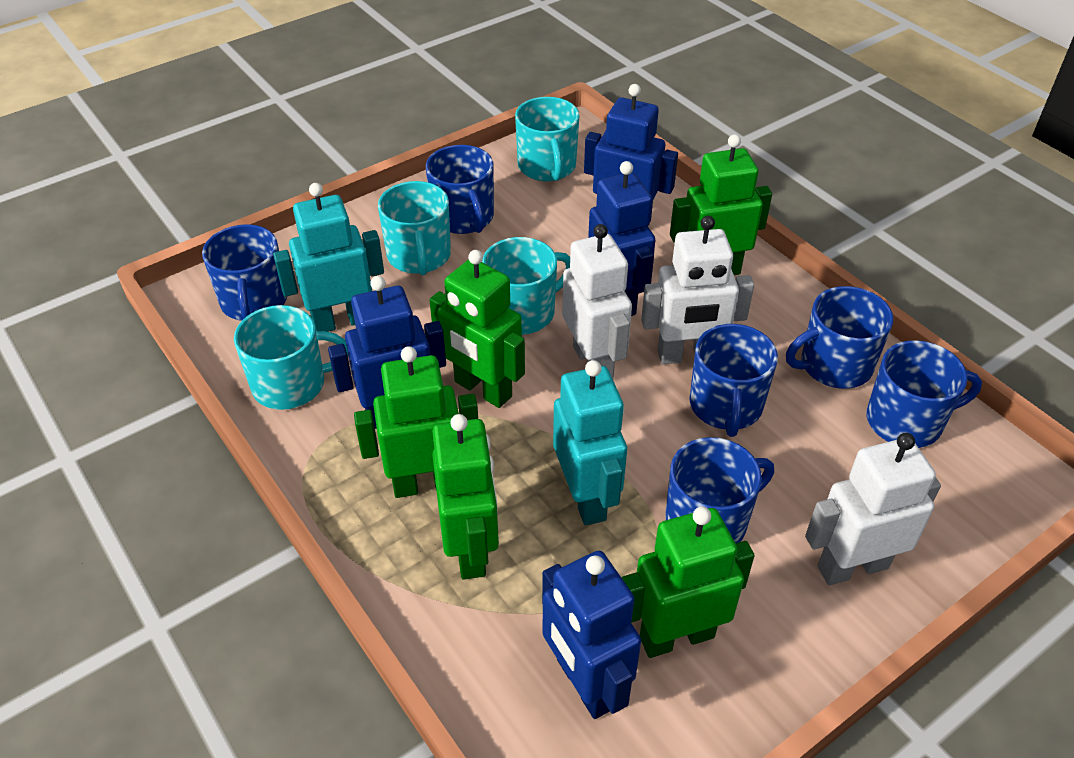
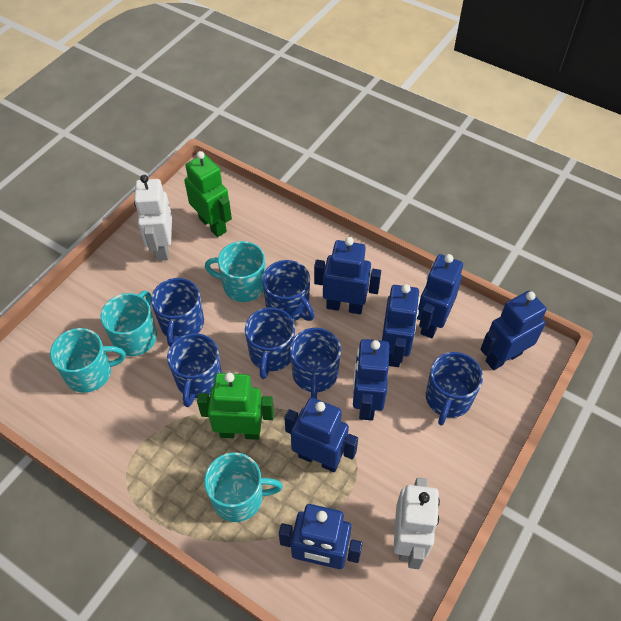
blue robot: 4 -> 7
green robot: 5 -> 2
turquoise robot: 2 -> 0
white robot: 3 -> 2

